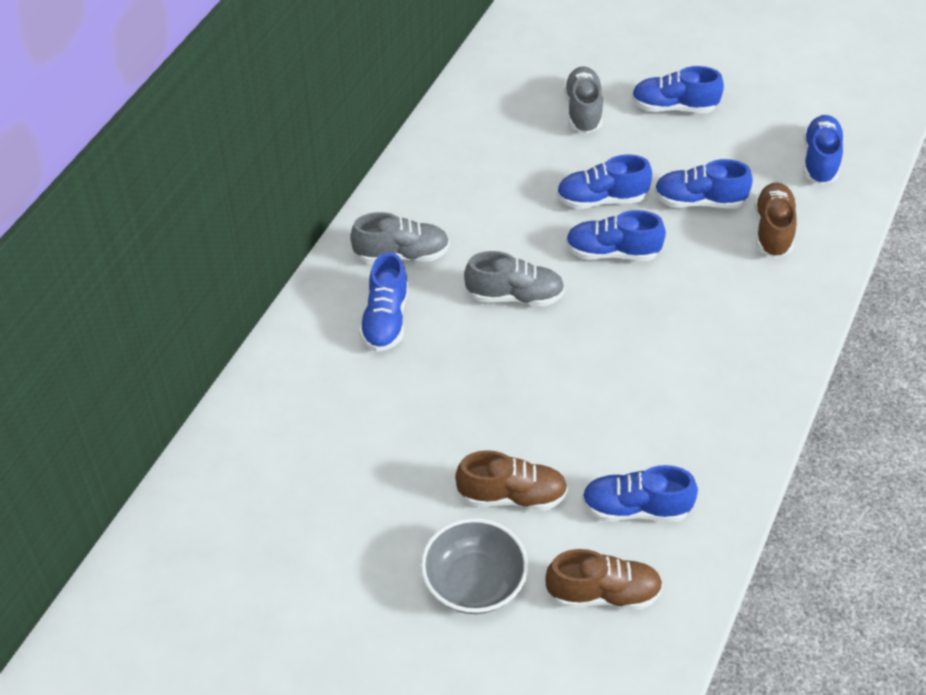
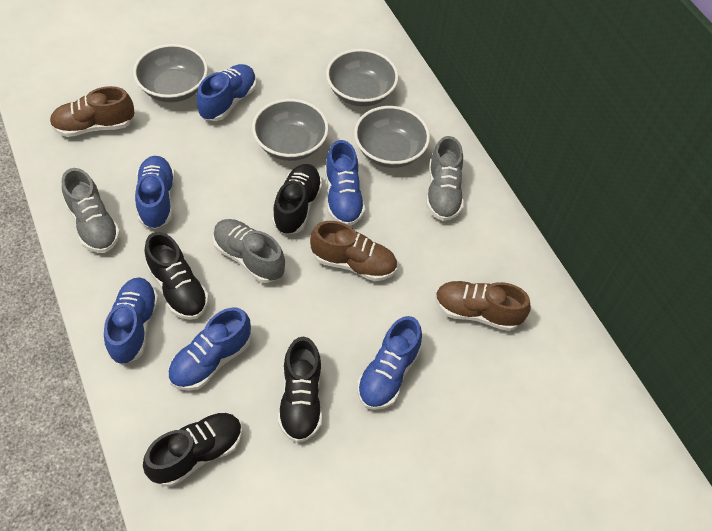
black shoe: 0 -> 4
blue shoe: 7 -> 6
grey bowl: 1 -> 4

